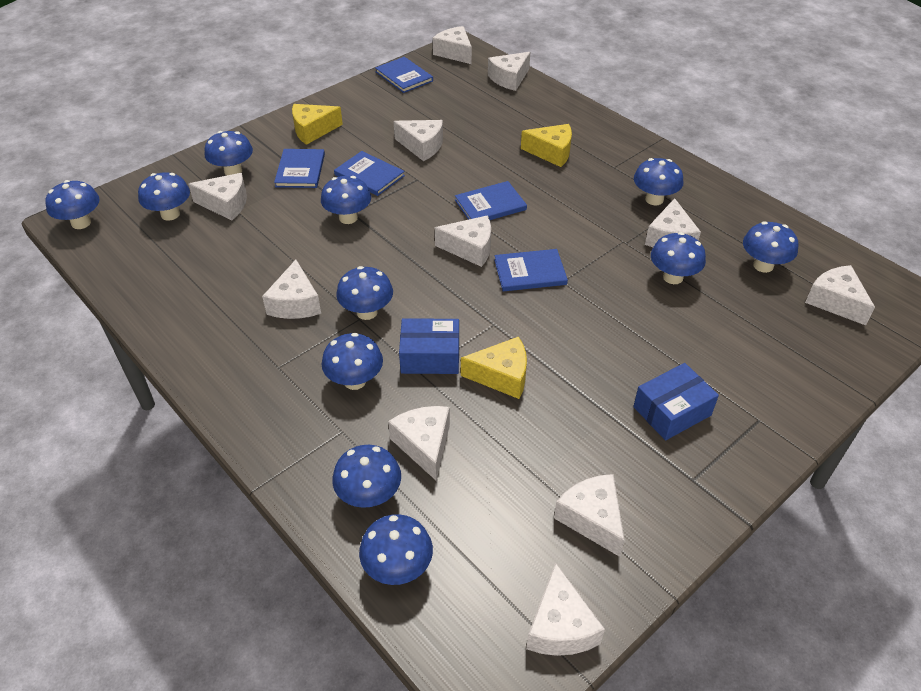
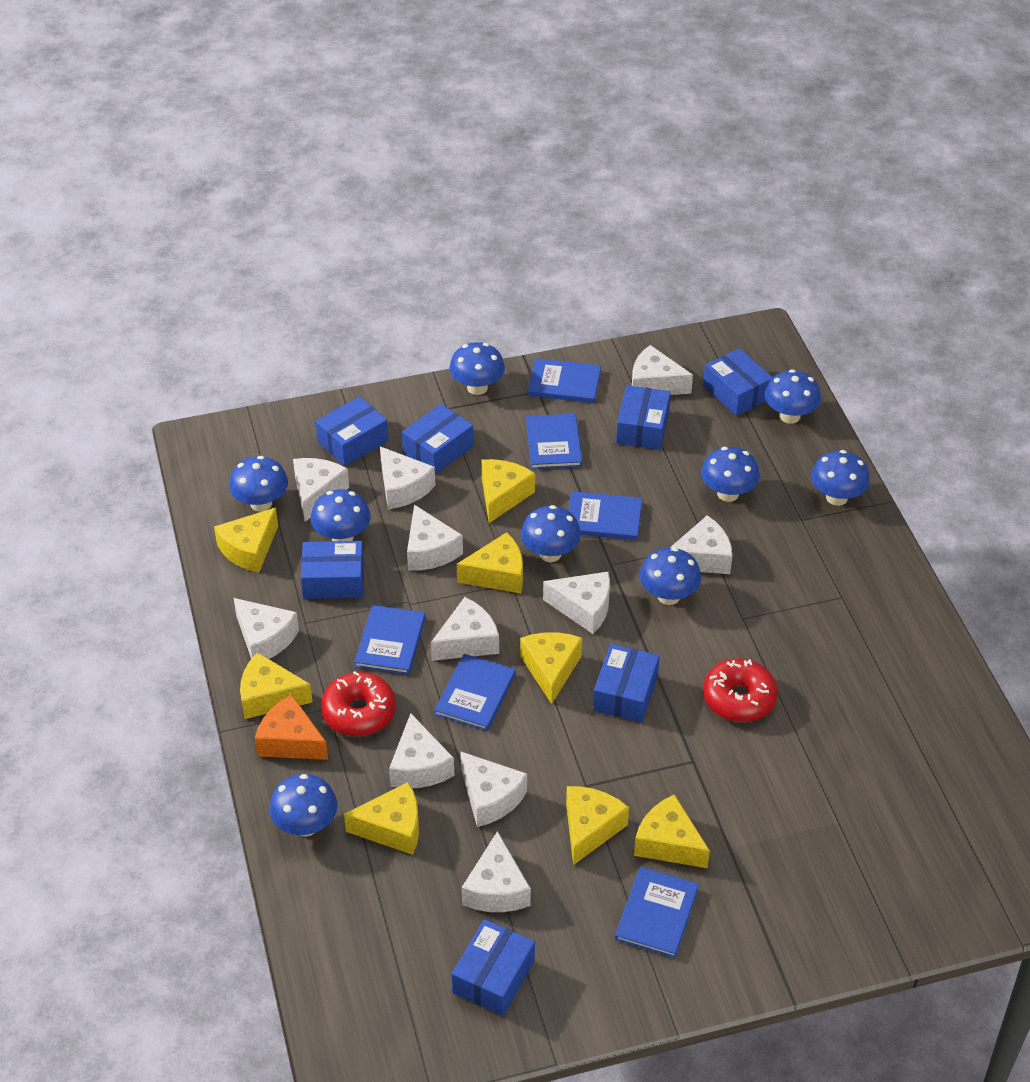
blue book: 5 -> 6
blue box: 2 -> 7
blue mushroom: 11 -> 9
orange cheese: 0 -> 1
red donut: 0 -> 2
yellow cheese: 3 -> 8

